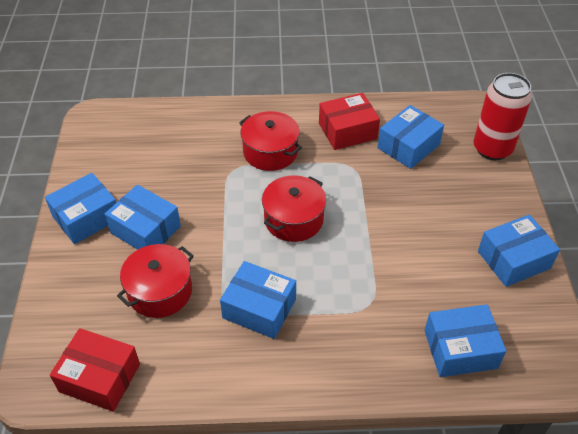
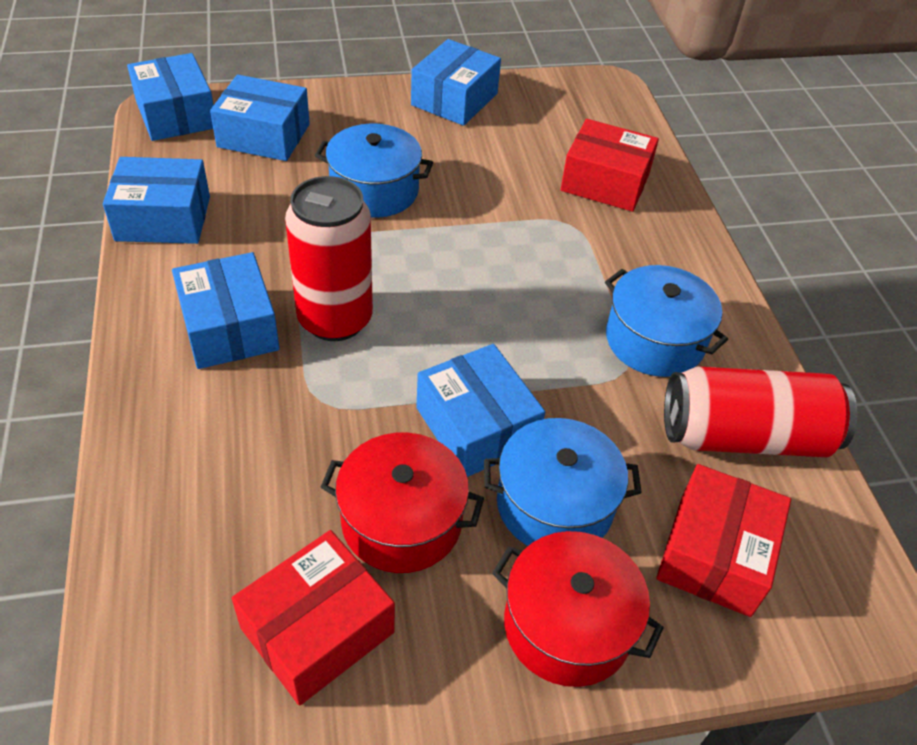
blue pot: 0 -> 3
red box: 2 -> 3
red can: 1 -> 2
red pot: 3 -> 2

